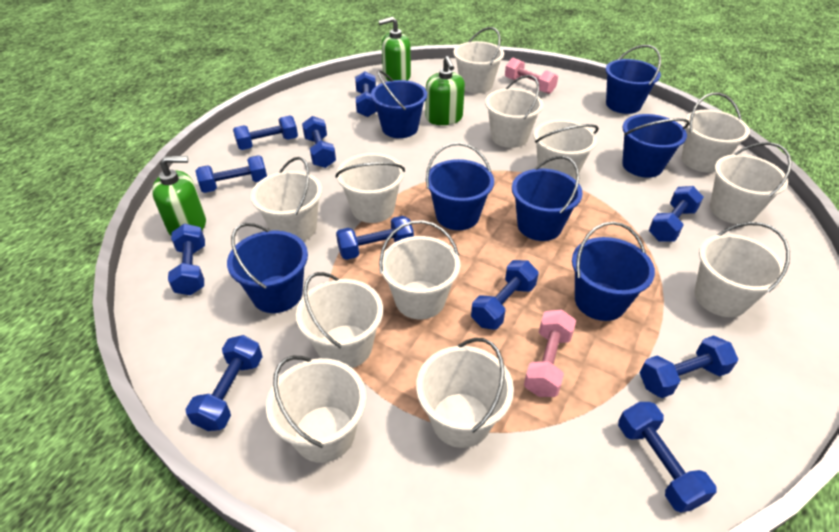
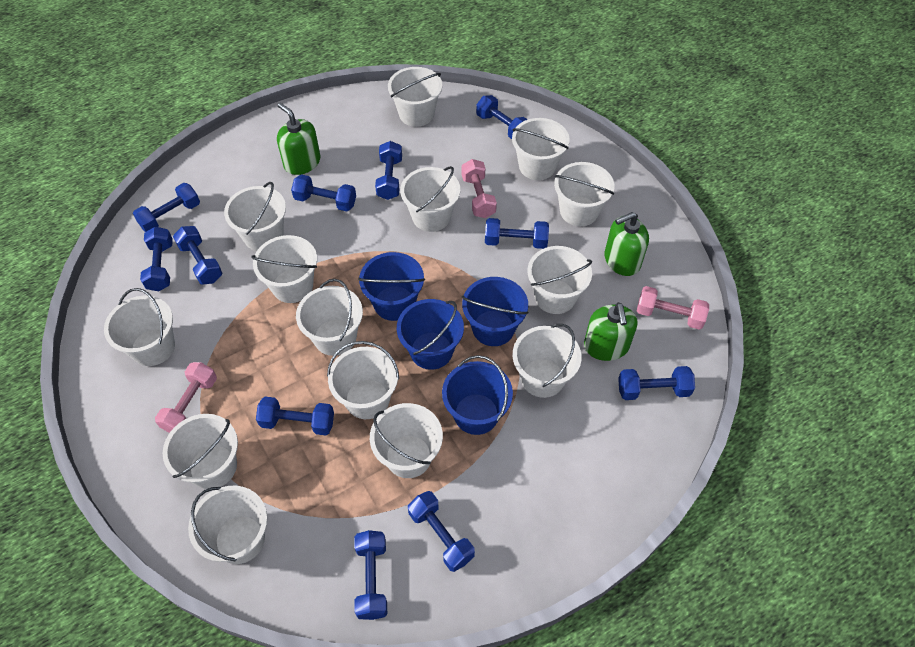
blue bucket: 7 -> 4
pink dumbbell: 2 -> 3
white bucket: 12 -> 14

